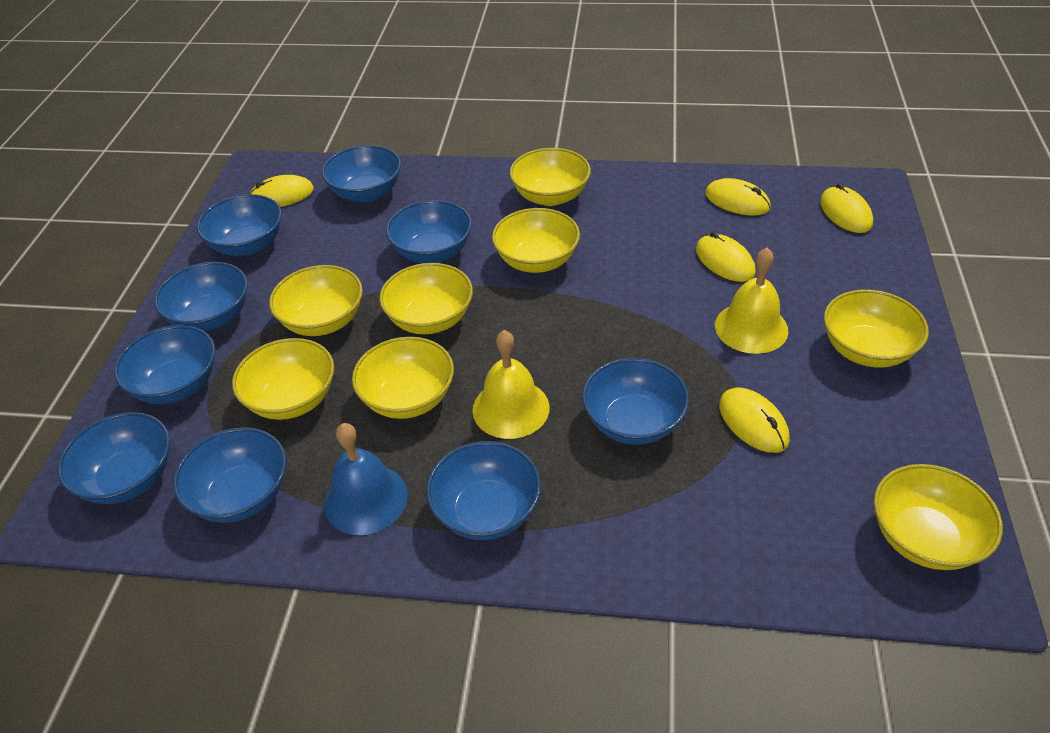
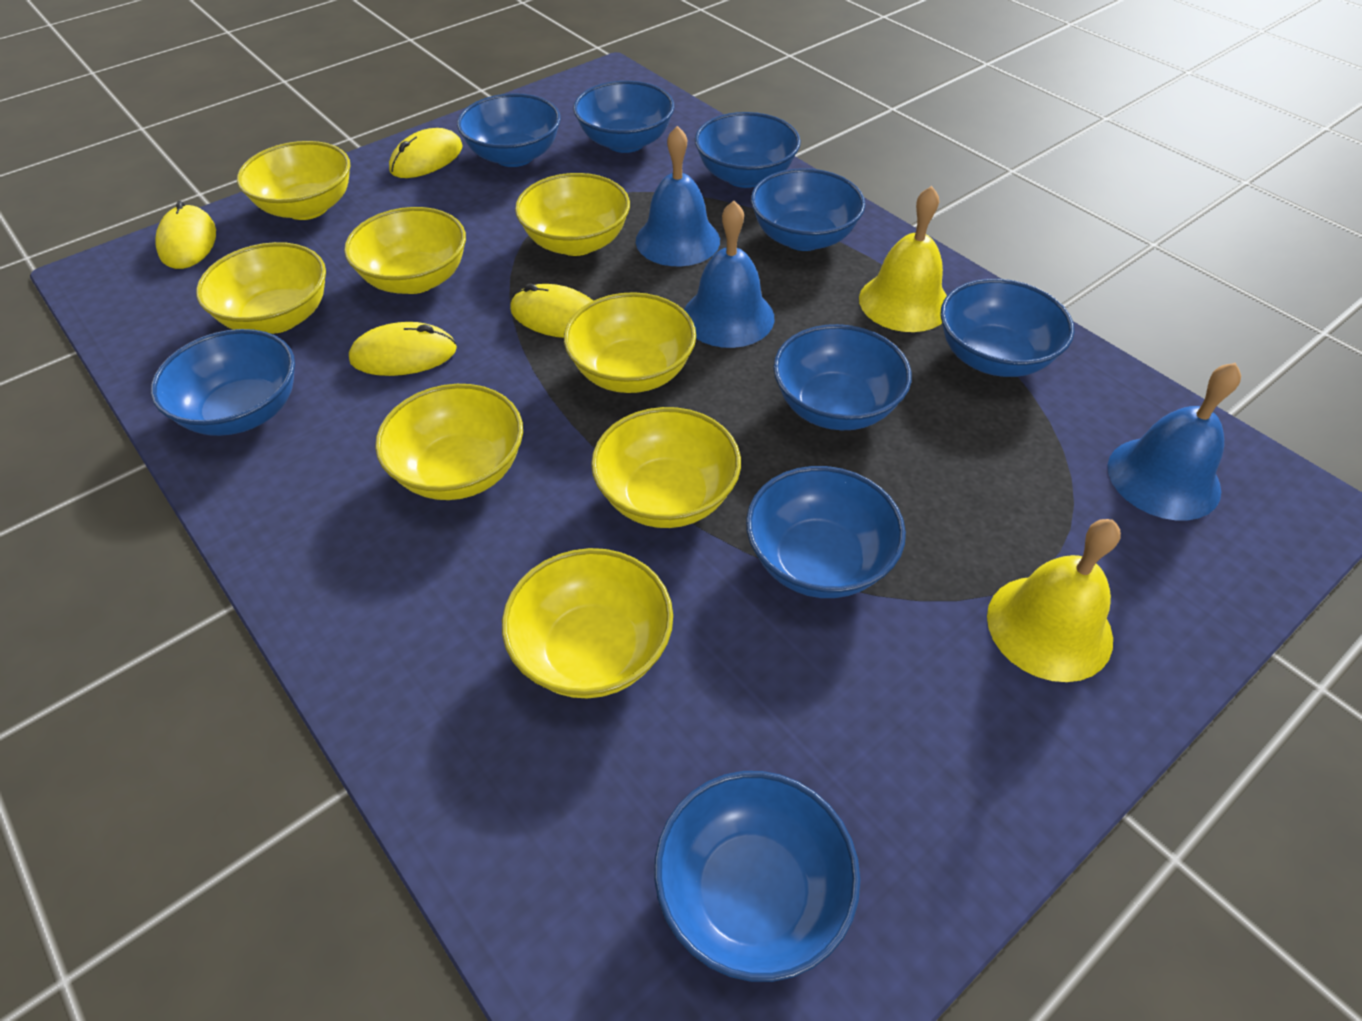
blue bell: 1 -> 3
yellow mouse: 5 -> 4

